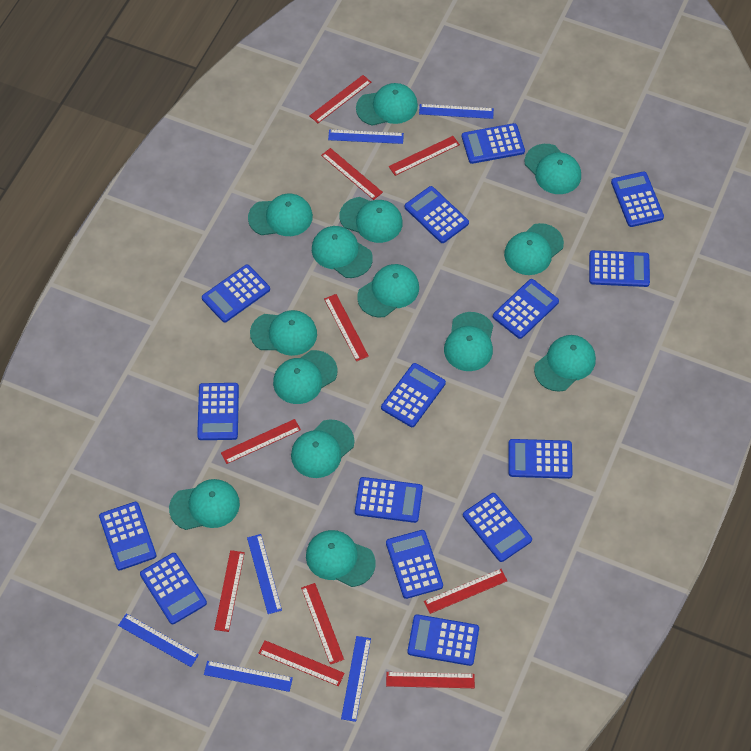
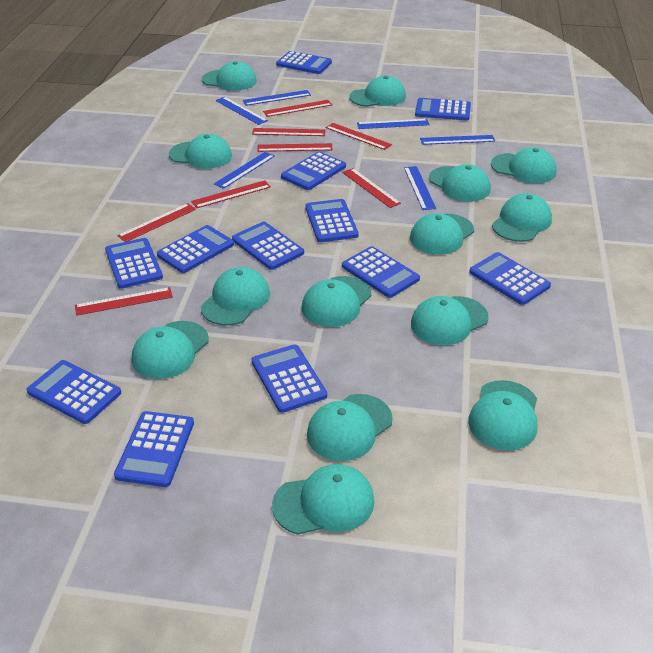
blue calculator: 15 -> 12
red ruler: 10 -> 8

